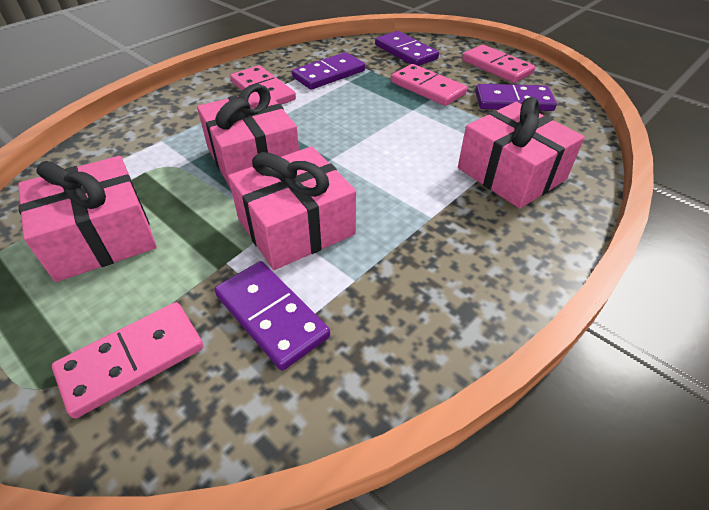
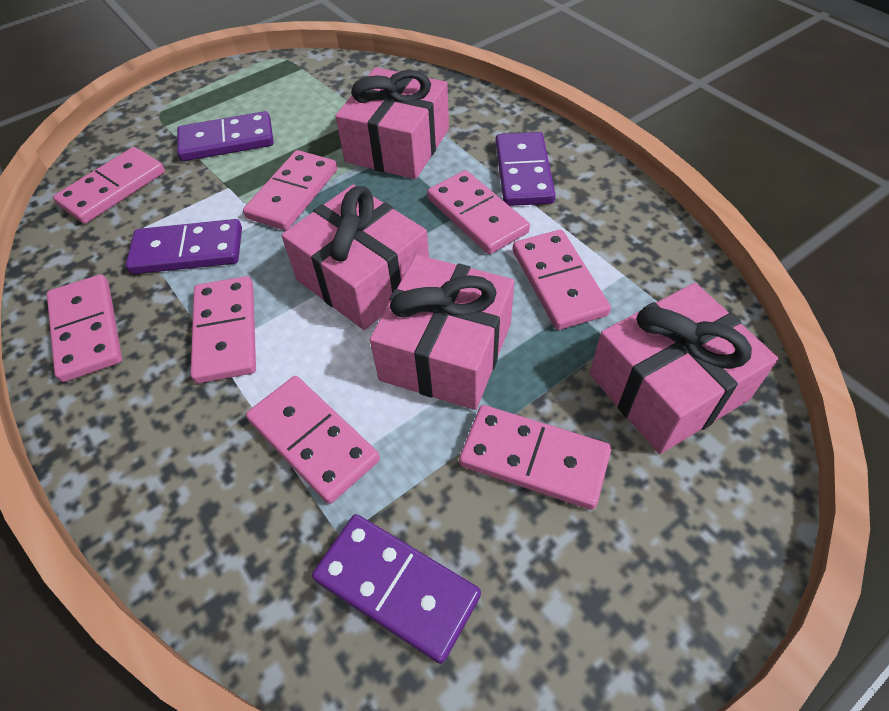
pink domino: 4 -> 8

